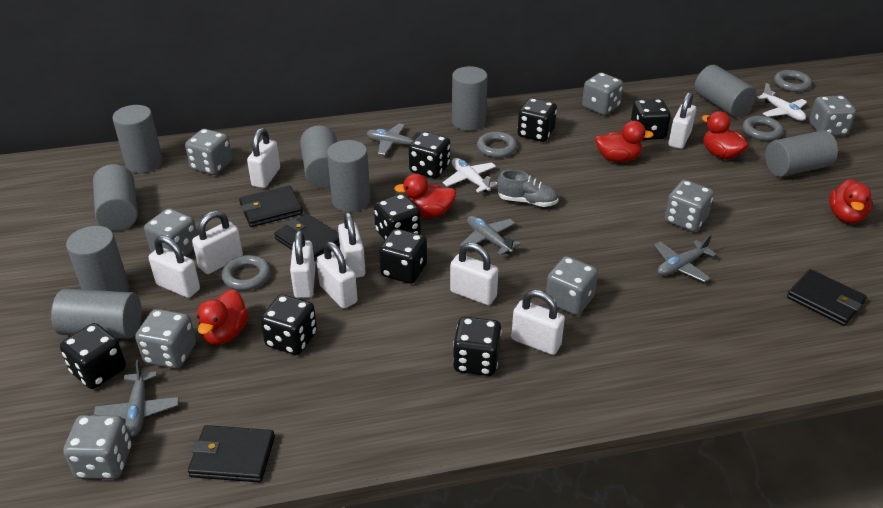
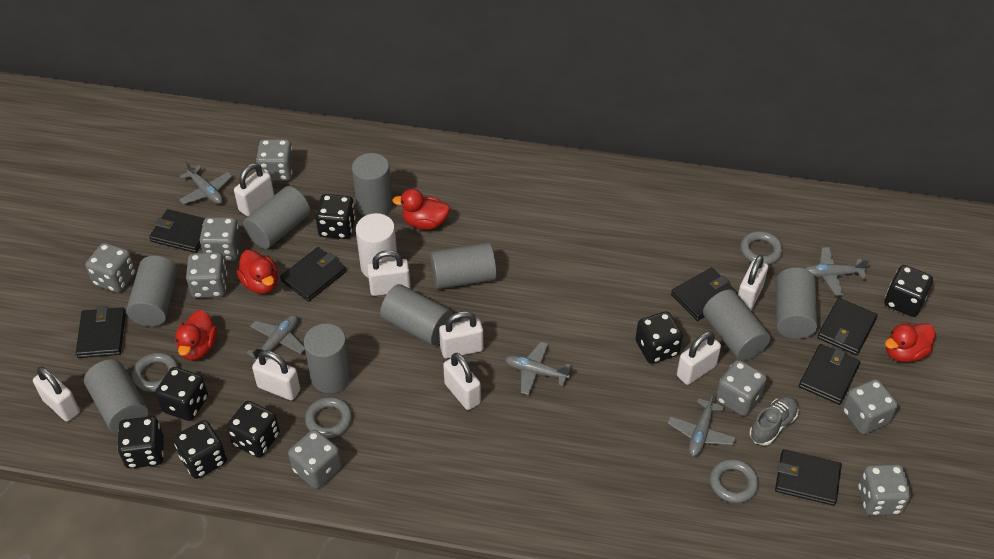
black dice: 8 -> 7
black wallet: 4 -> 7
grey plane: 4 -> 5
red duck: 5 -> 4
white cylinder: 0 -> 1
white padlock: 9 -> 8
white plane: 2 -> 0

